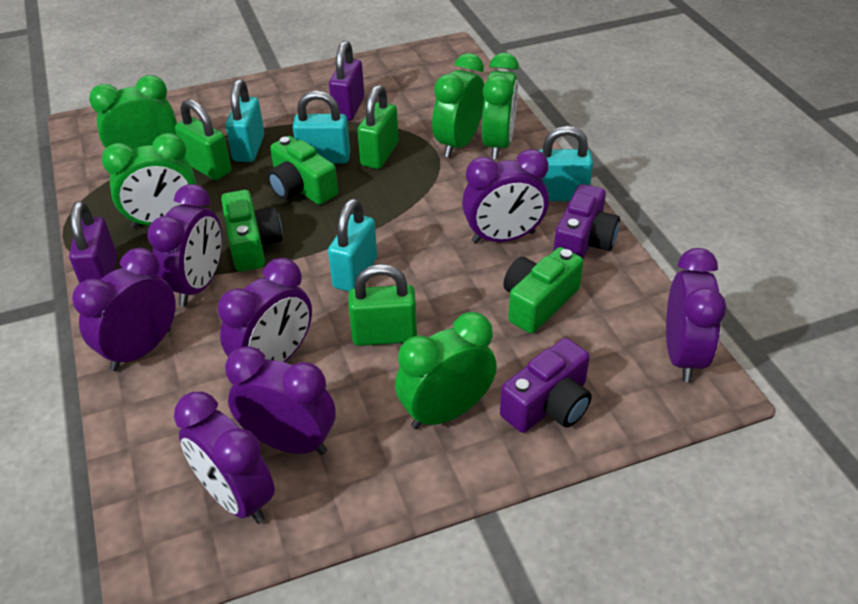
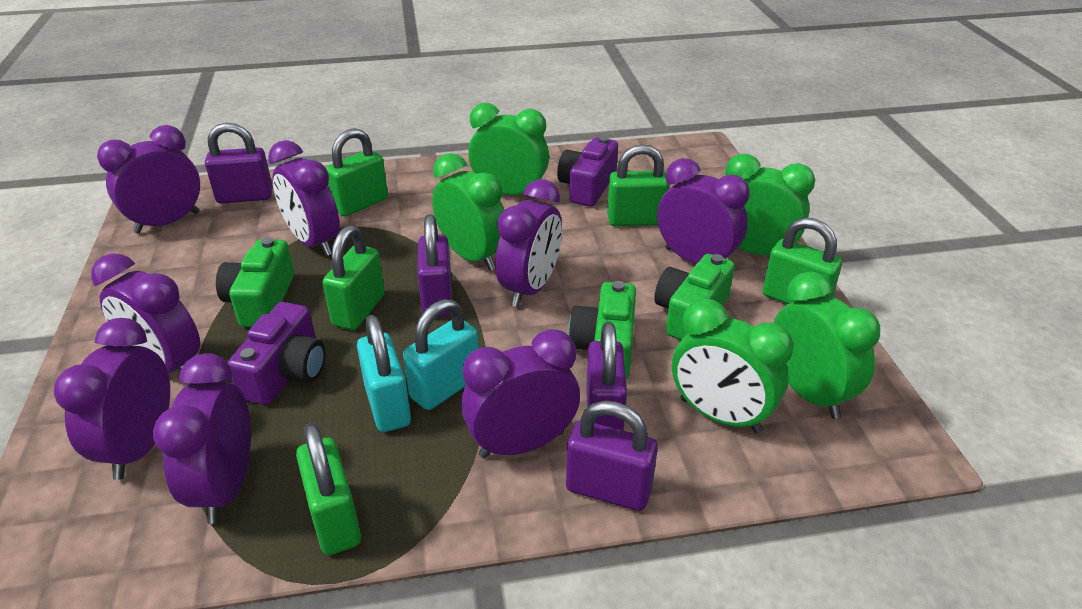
green padlock: 3 -> 5
purple clock: 7 -> 8
purple padlock: 2 -> 4
turquoise padlock: 4 -> 2

